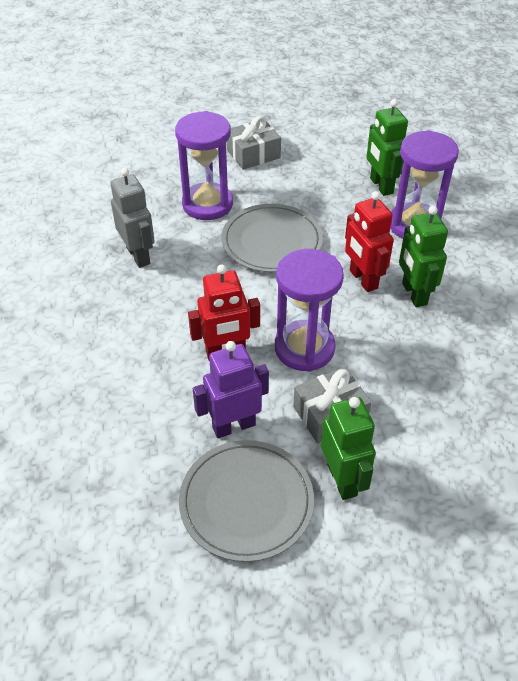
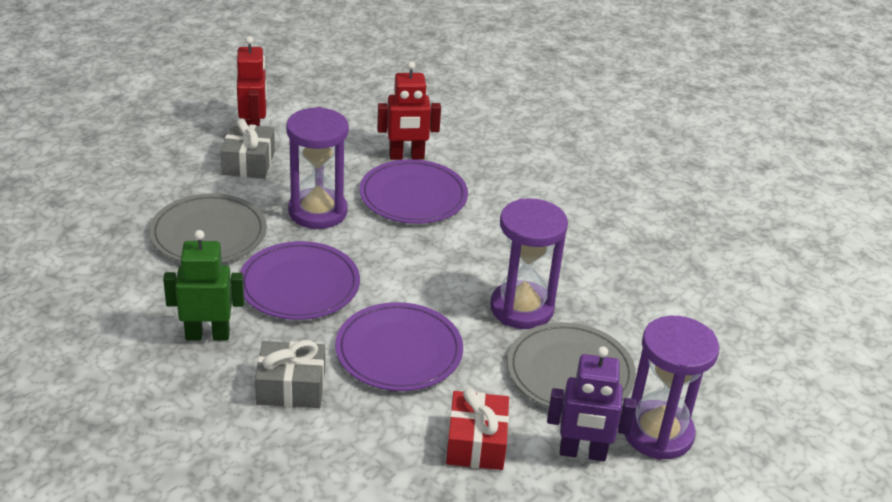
green robot: 3 -> 1
grey robot: 1 -> 0
purple plate: 0 -> 3
red gift: 0 -> 1

